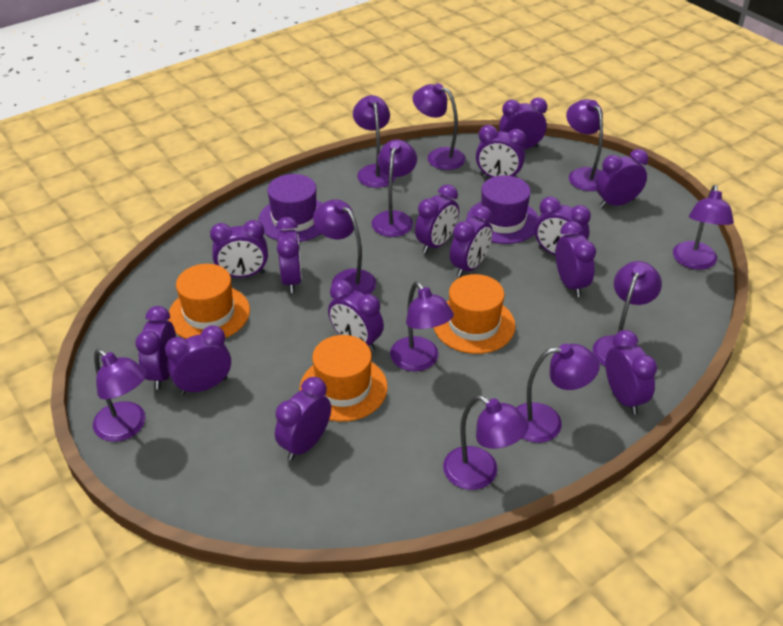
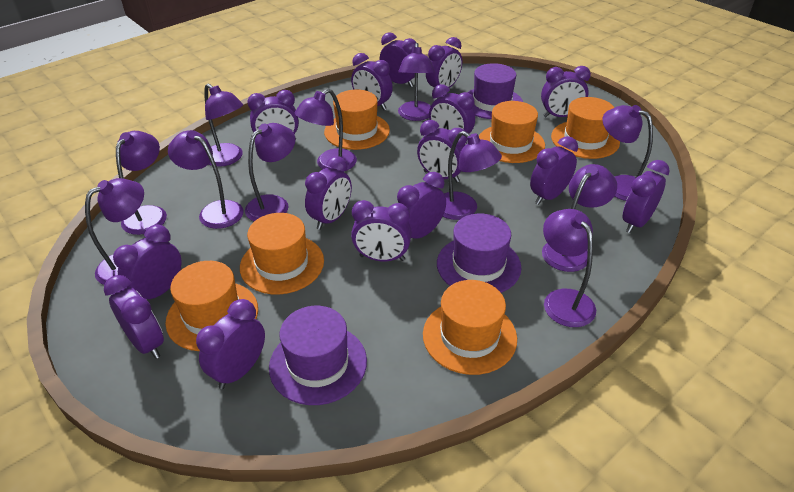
orange hat: 3 -> 6
purple clock: 14 -> 15
purple hat: 2 -> 3

